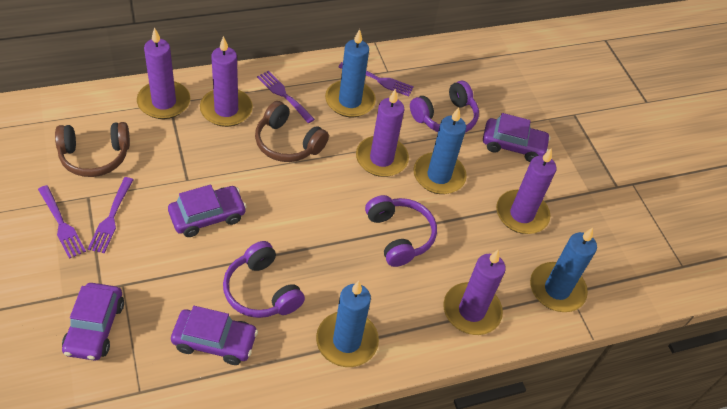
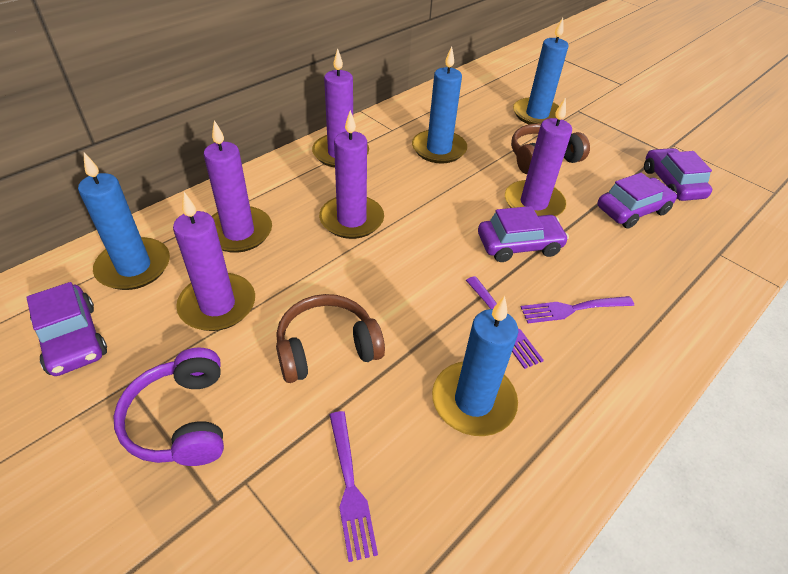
purple fork: 4 -> 3
purple headphones: 3 -> 1

